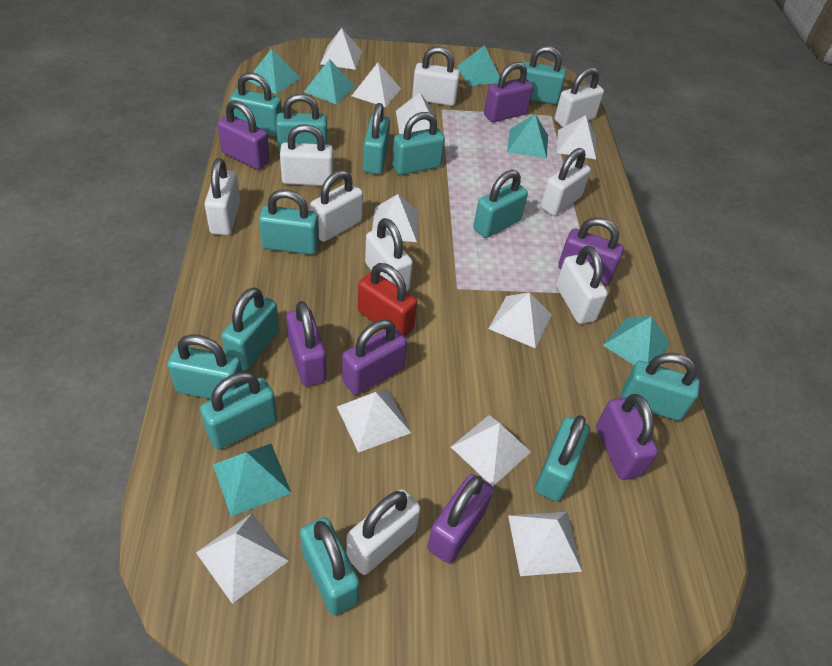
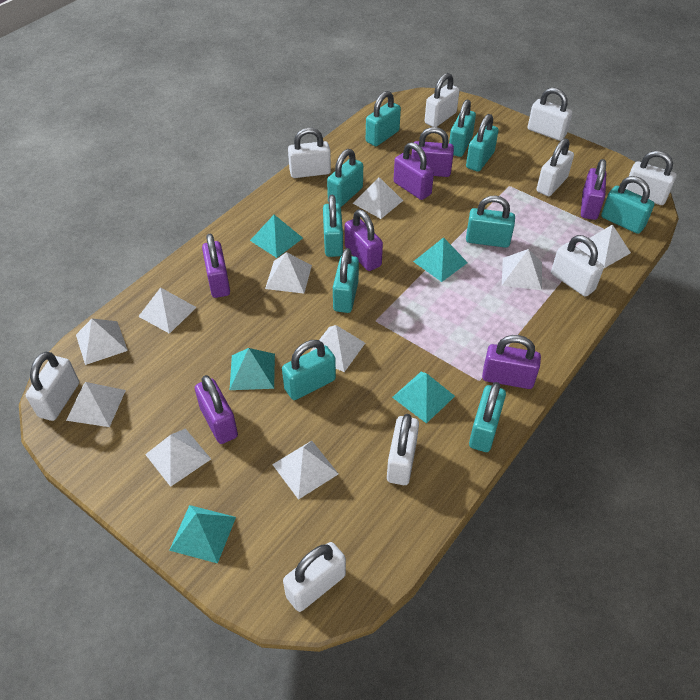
red padlock: 1 -> 0
turquoise padlock: 13 -> 10
turquoise pyramid: 6 -> 5

